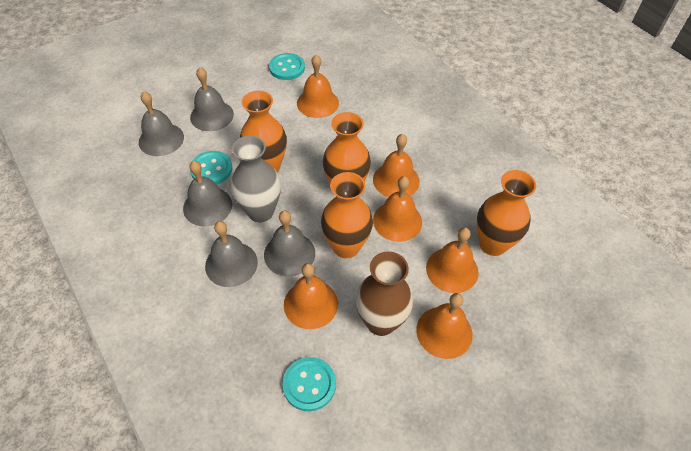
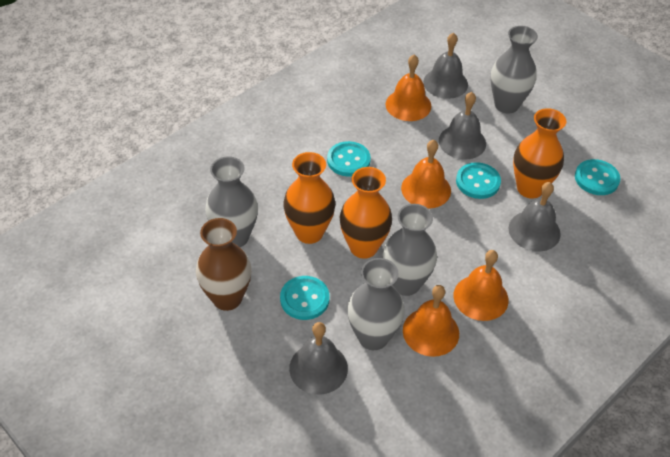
grey bell: 5 -> 4
grey vase: 1 -> 4
orange bell: 6 -> 4
orange vase: 4 -> 3
turquoise button: 3 -> 4

